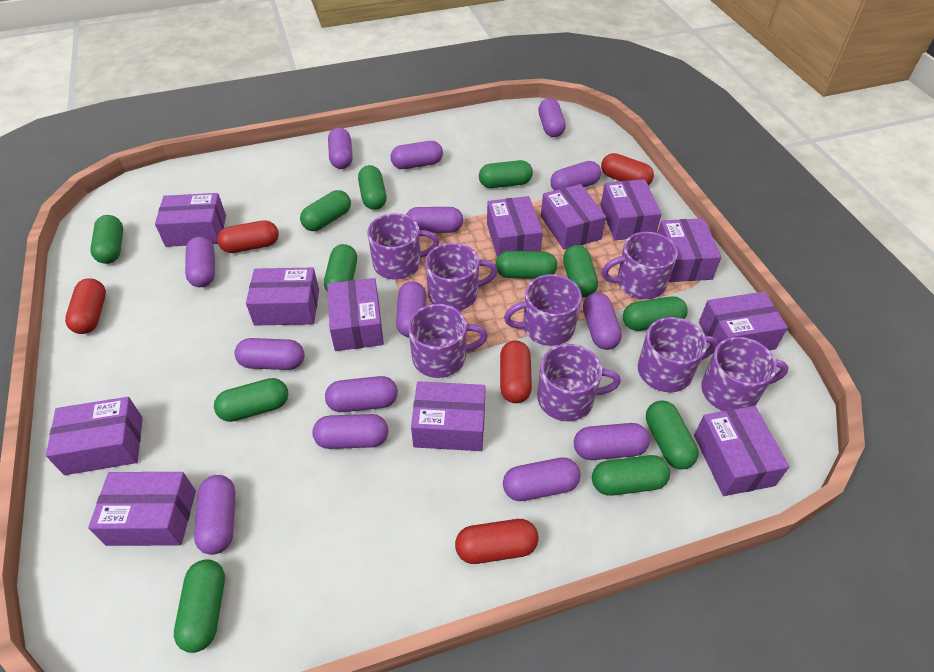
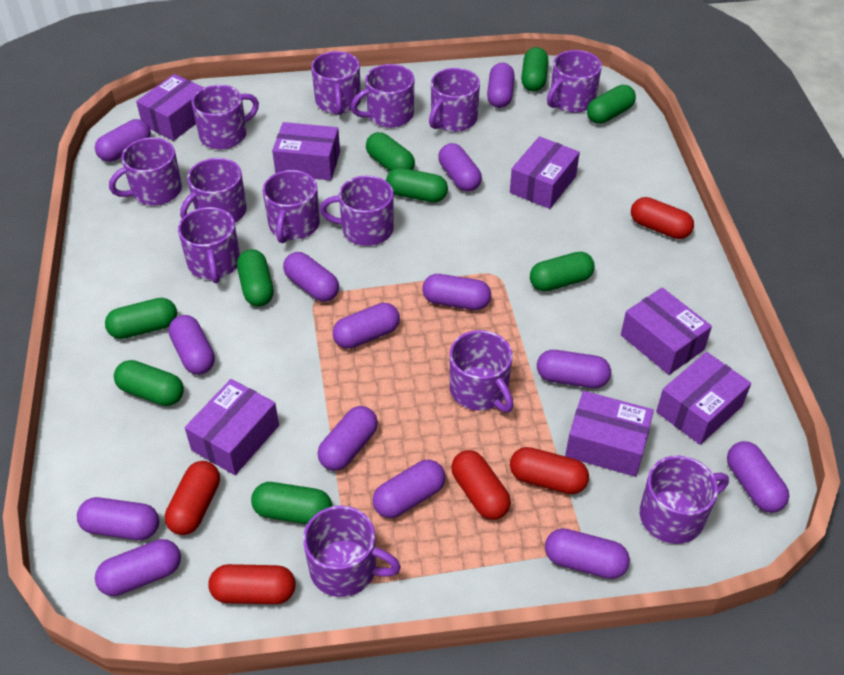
green capsule: 12 -> 9
purple box: 12 -> 7
purple mug: 8 -> 13

